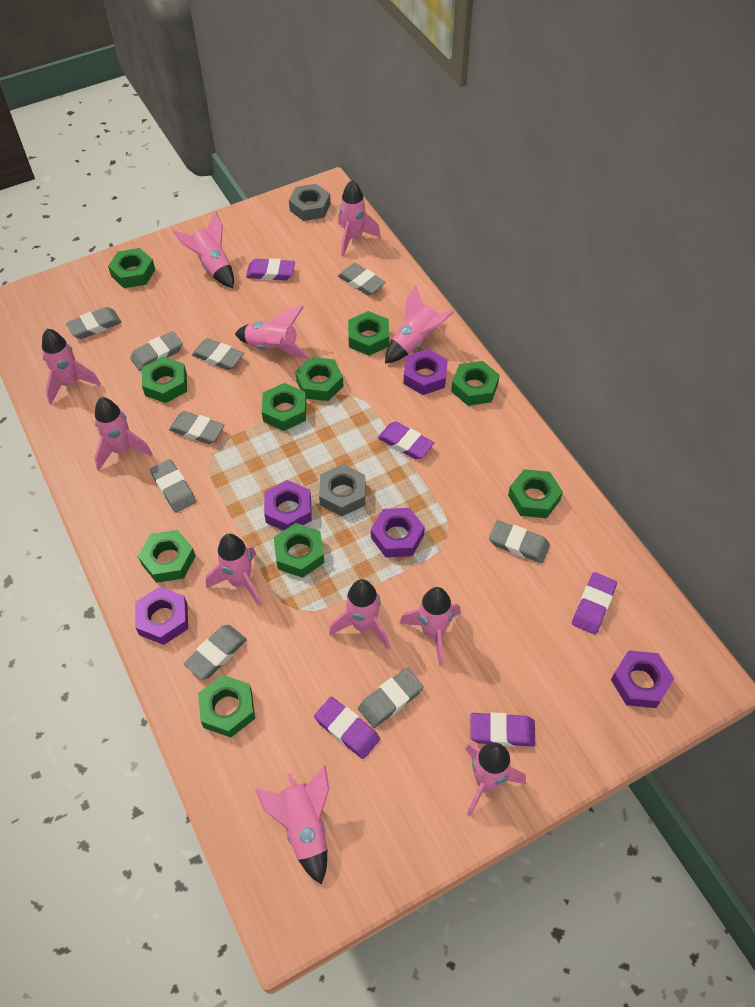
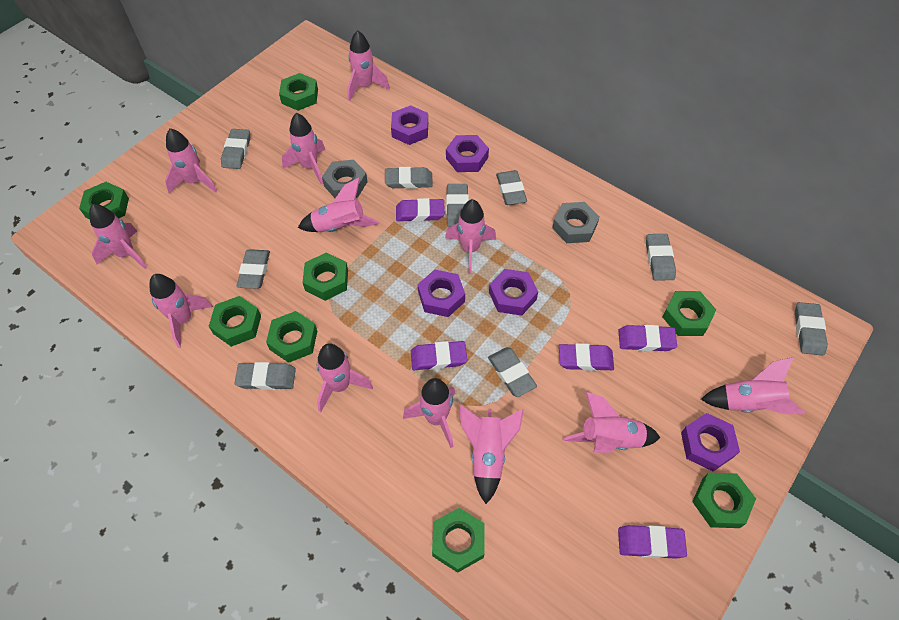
green nut: 10 -> 8
pink rocket: 11 -> 12

